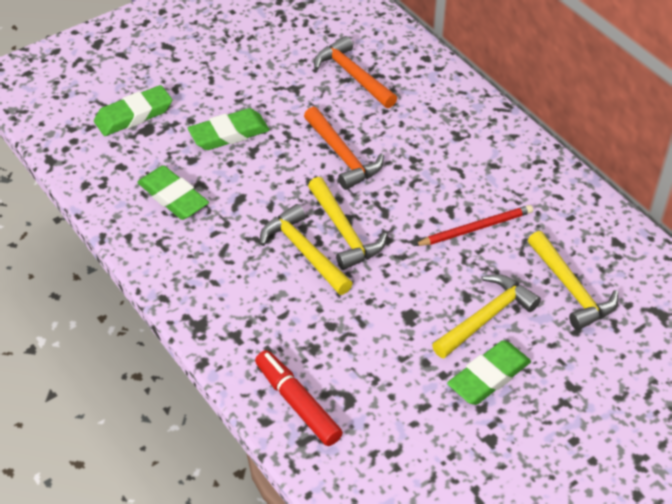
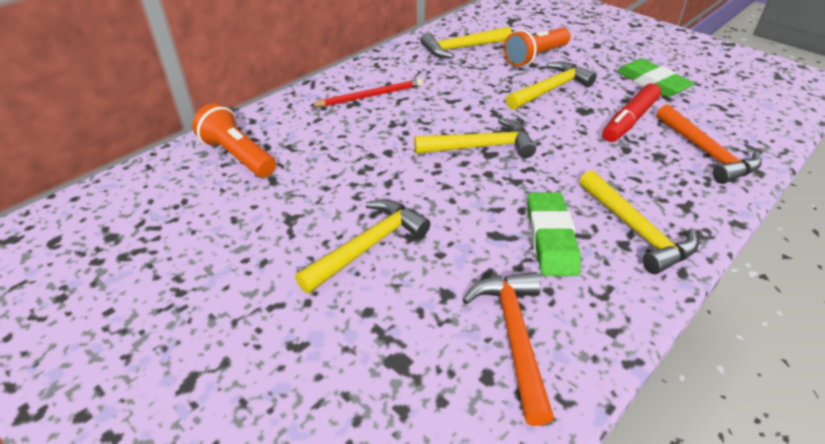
green eraser: 4 -> 2
orange flashlight: 0 -> 2
yellow hammer: 4 -> 5

